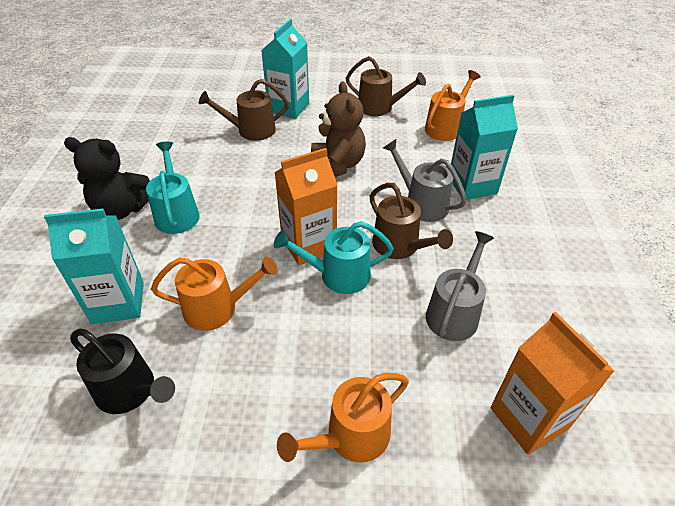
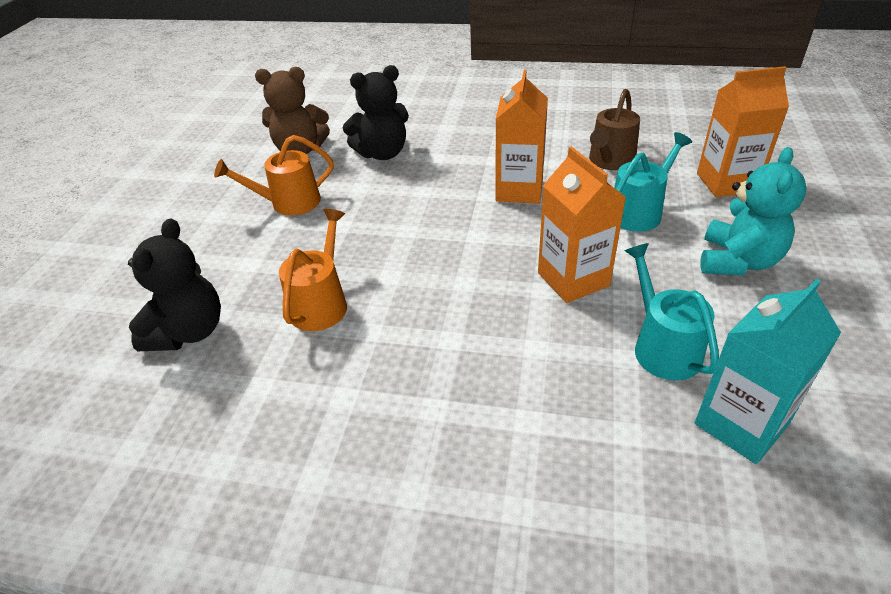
black teddy bear: 1 -> 2
black watering can: 1 -> 0
brown watering can: 3 -> 1
grey watering can: 2 -> 0
orange carton: 2 -> 3
orange watering can: 3 -> 2
turquoise carton: 3 -> 1
turquoise teddy bear: 0 -> 1

